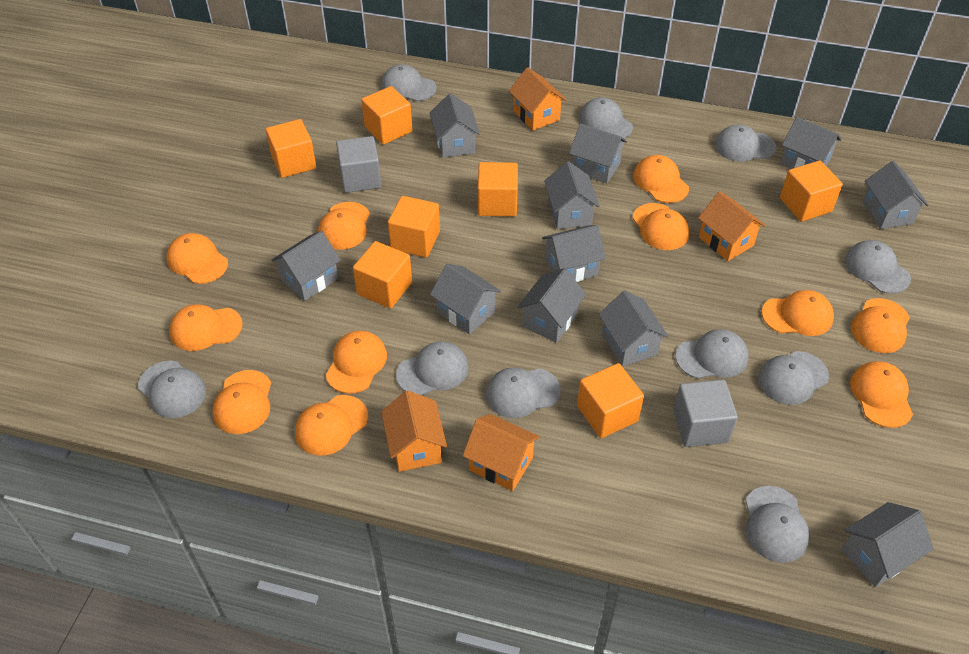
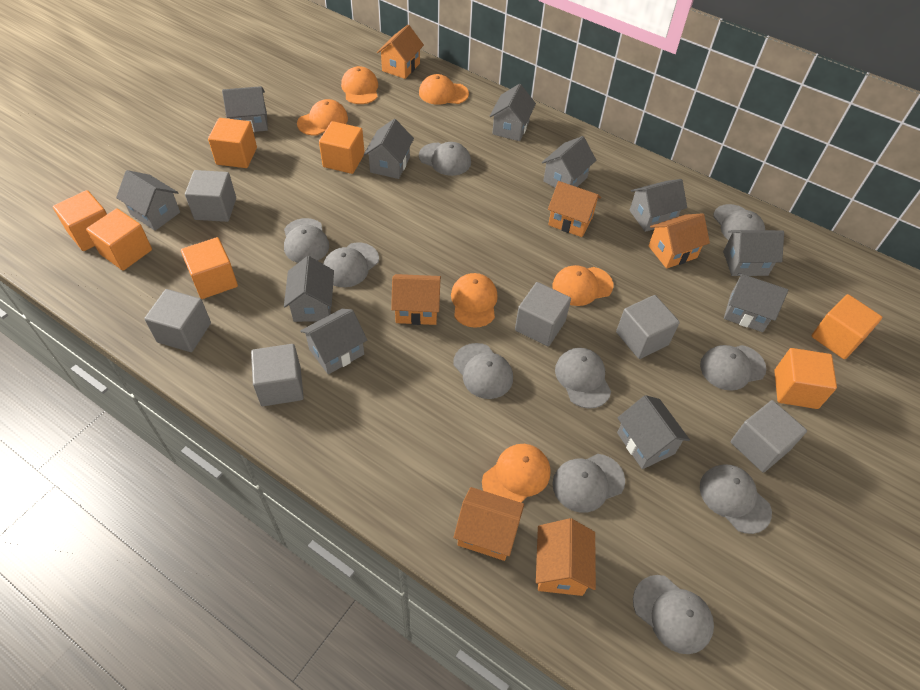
grey cube: 2 -> 6
orange cap: 11 -> 6
orange house: 4 -> 6

